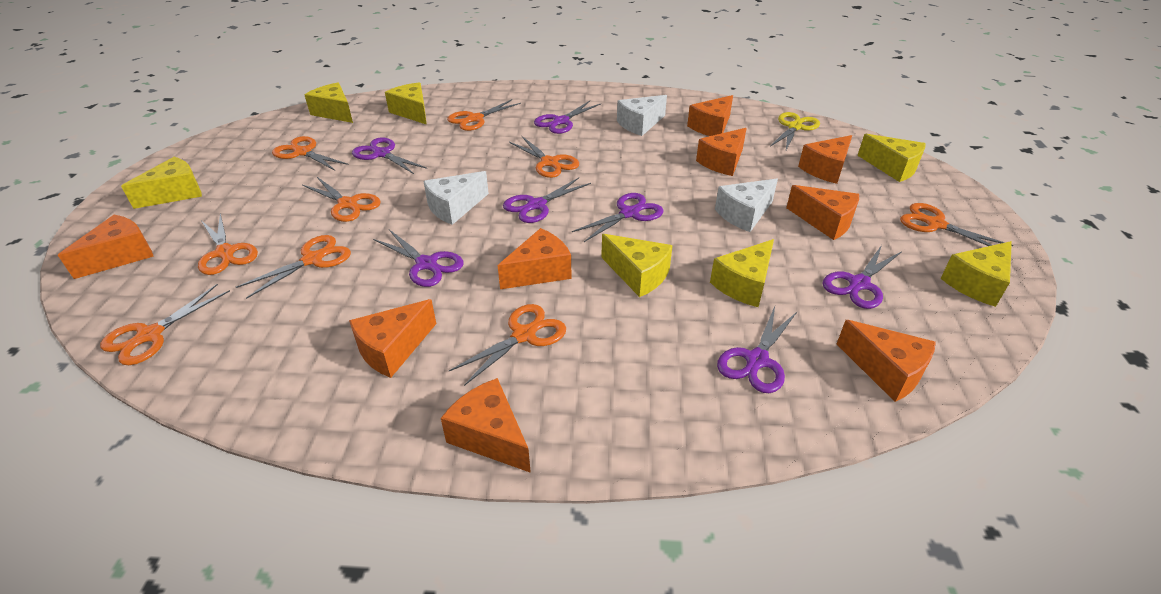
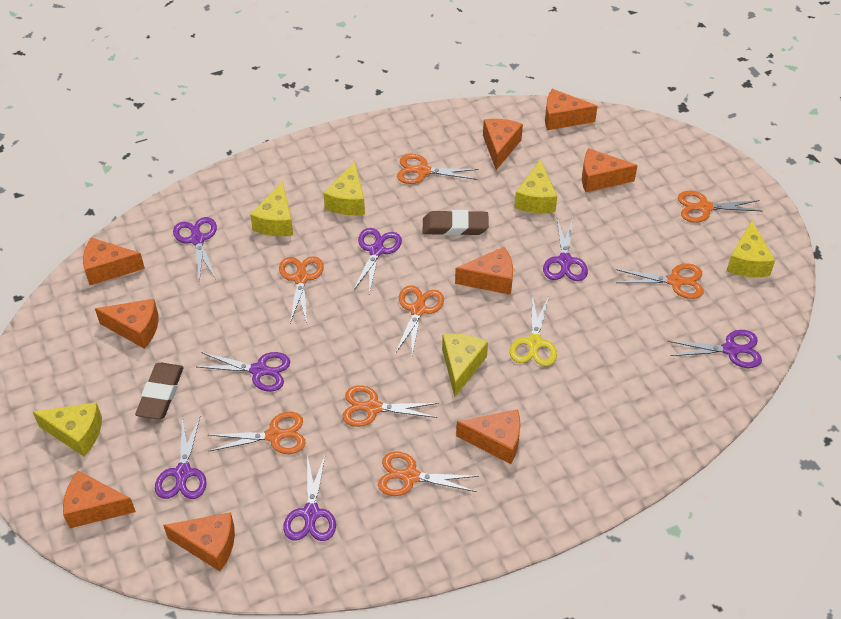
brown eraser: 0 -> 2
orange scissors: 9 -> 8
white cheese: 3 -> 0
yellow cheese: 7 -> 6

